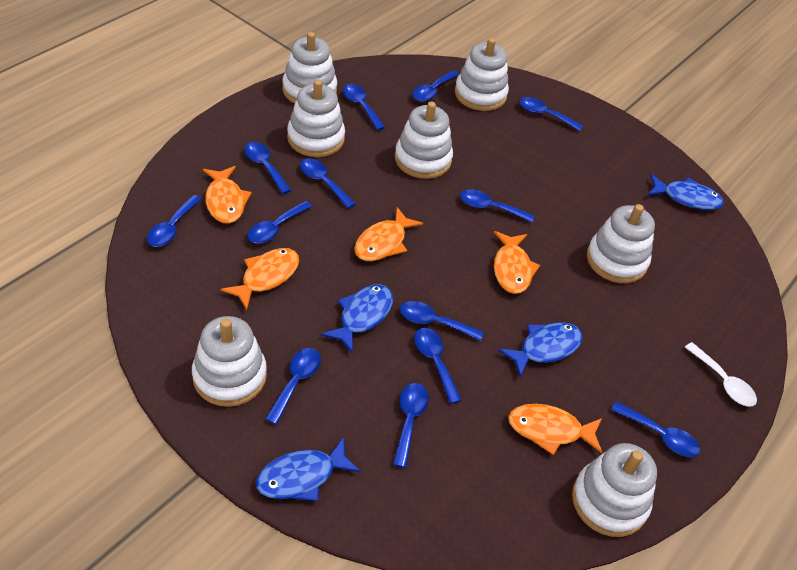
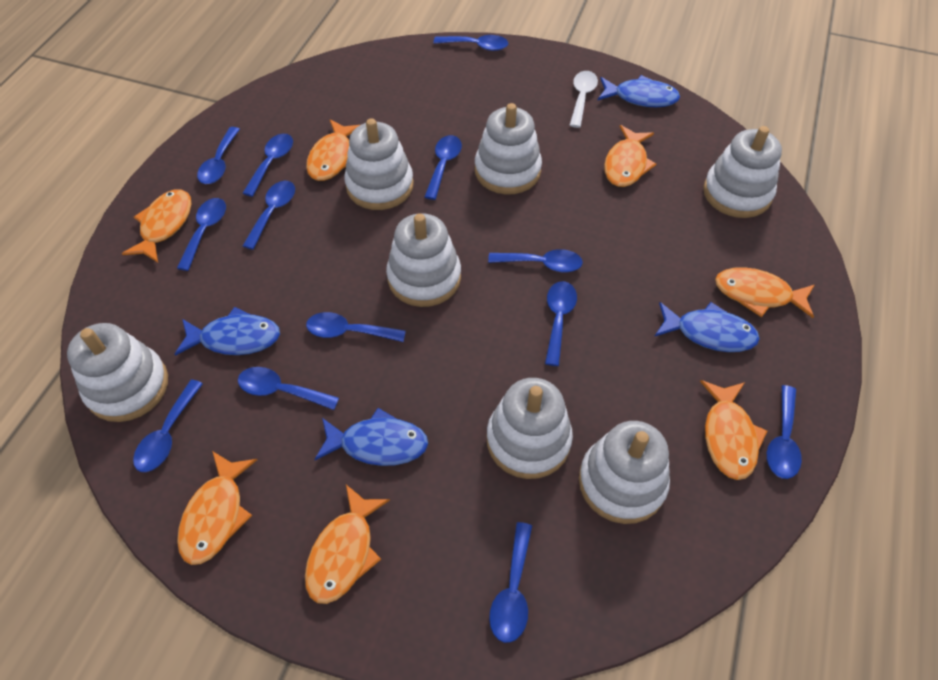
orange fish: 5 -> 7

